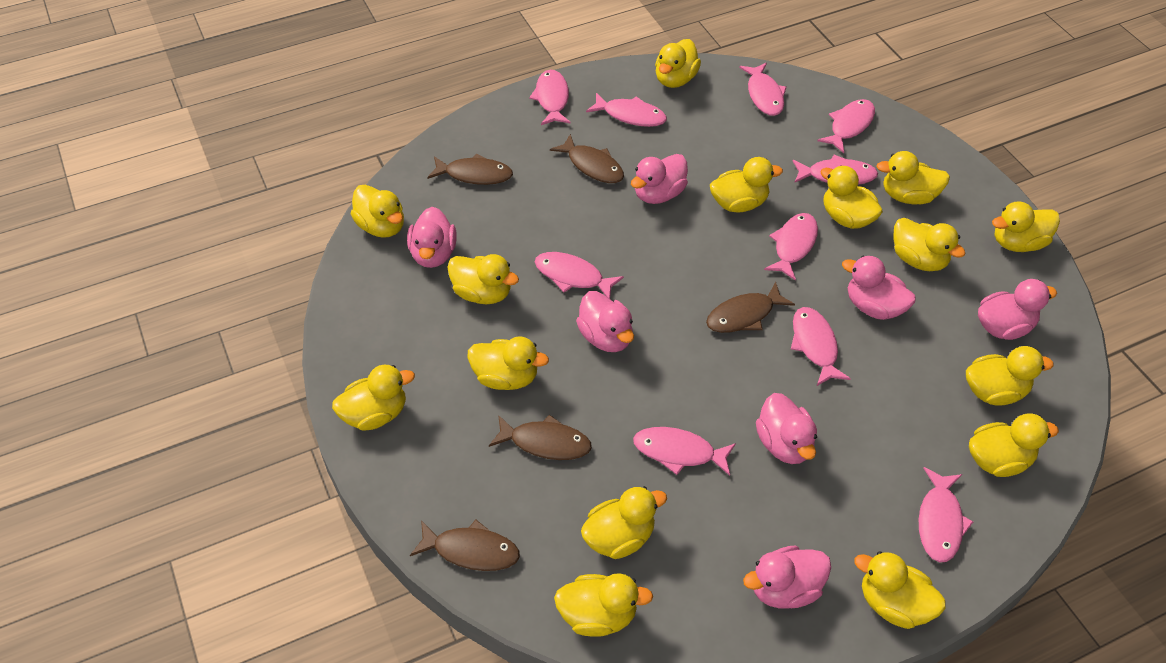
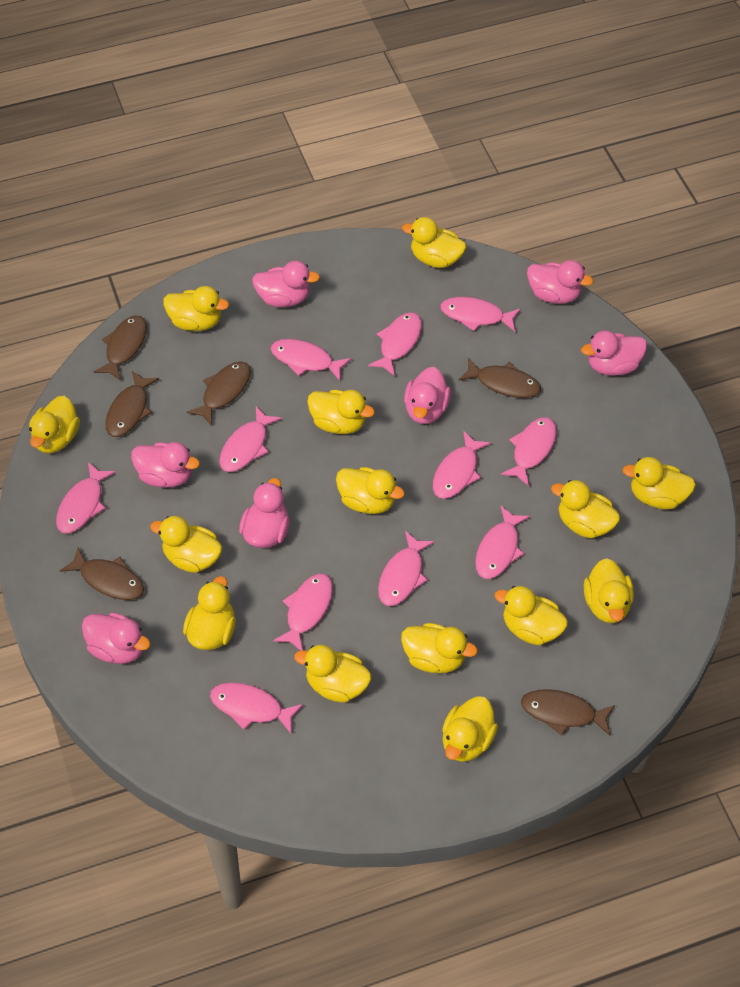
brown fish: 5 -> 6
pink fish: 10 -> 11
yellow duck: 15 -> 14

